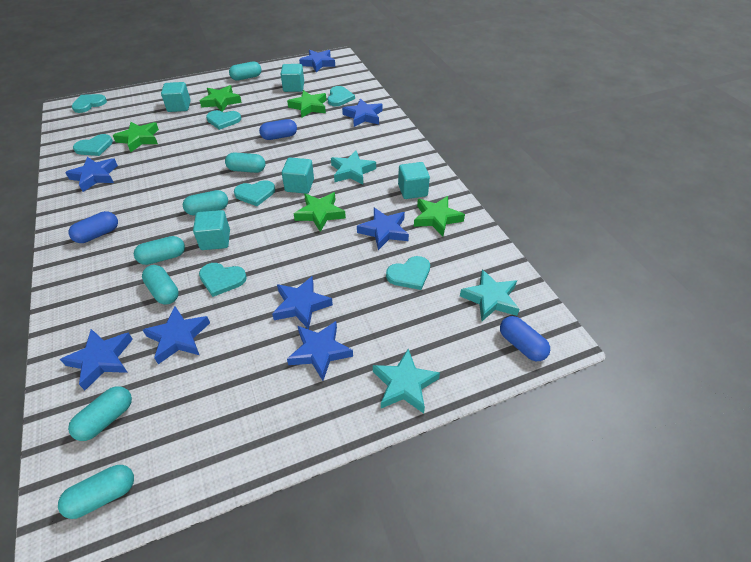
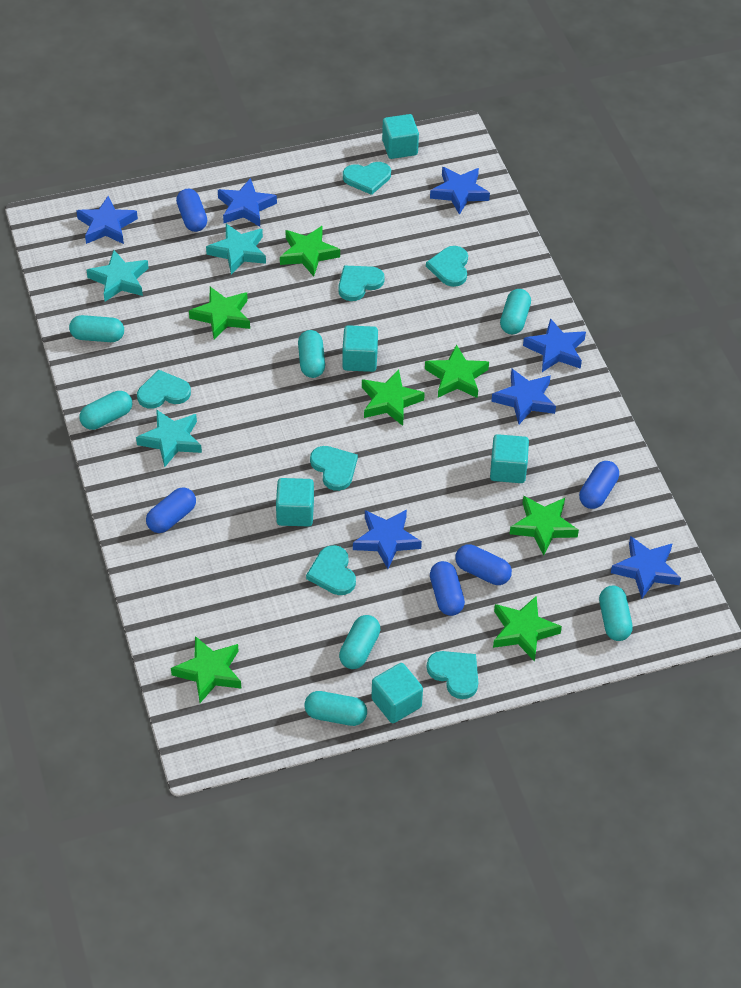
blue capsule: 3 -> 5
blue star: 8 -> 7
green star: 5 -> 7

